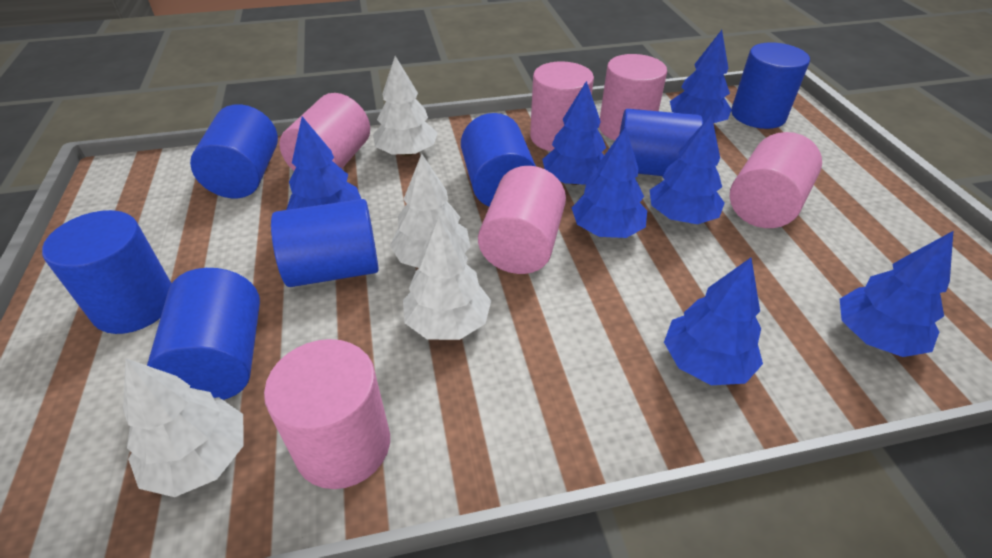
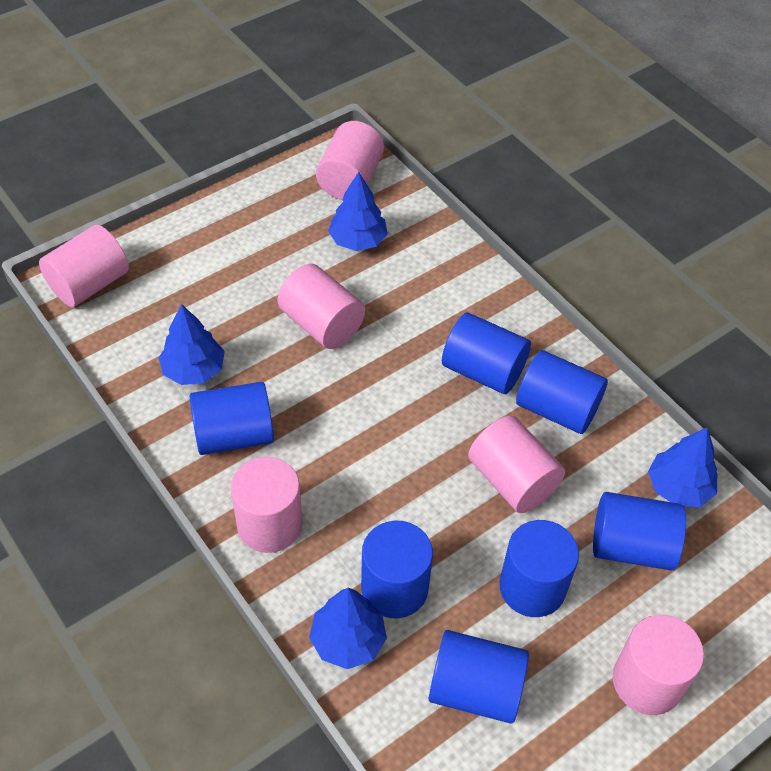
blue tree: 7 -> 4
white tree: 4 -> 0

